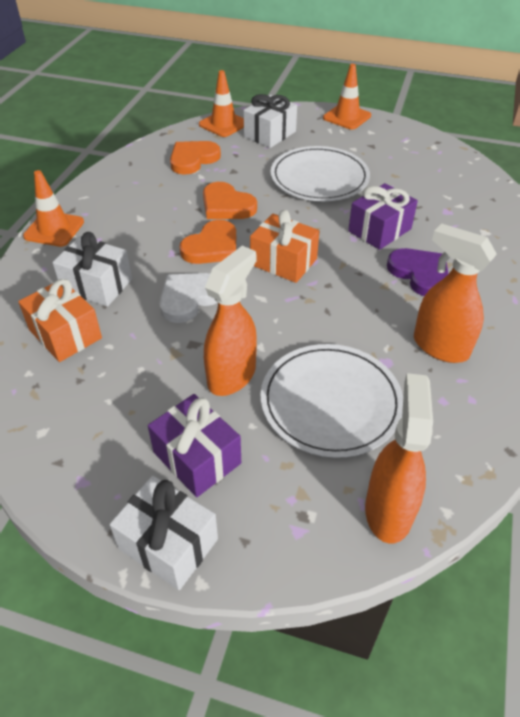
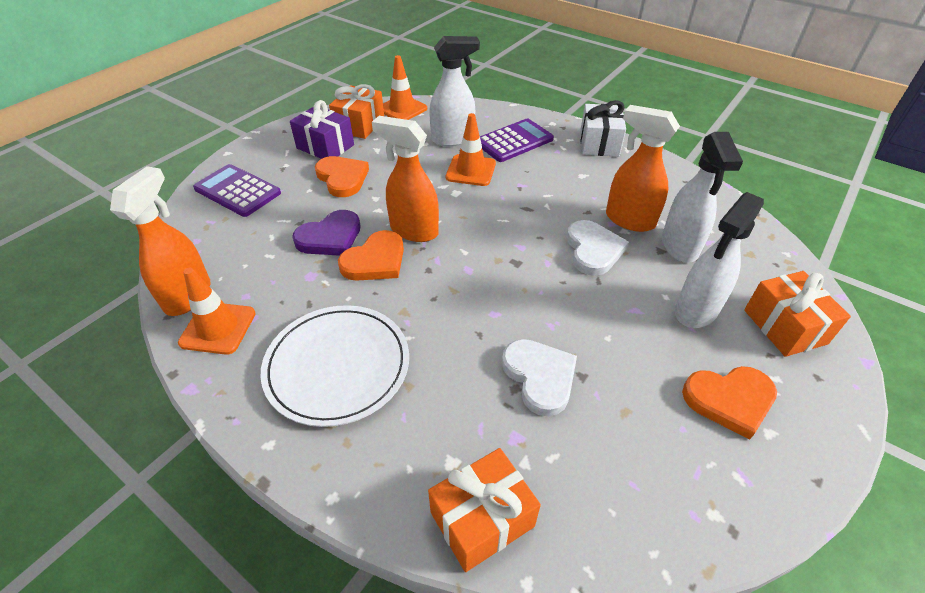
orange gift: 2 -> 3
purple calculator: 0 -> 2
purple gift: 2 -> 1
white gift: 3 -> 1
white heart: 1 -> 2
white plate: 2 -> 1
white spray bottle: 0 -> 3

